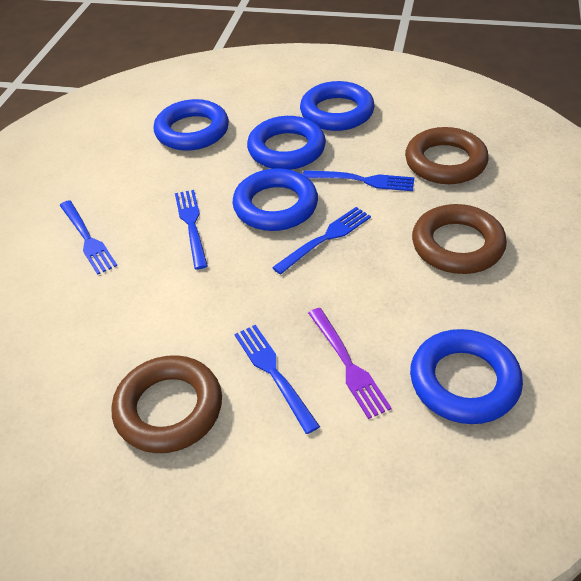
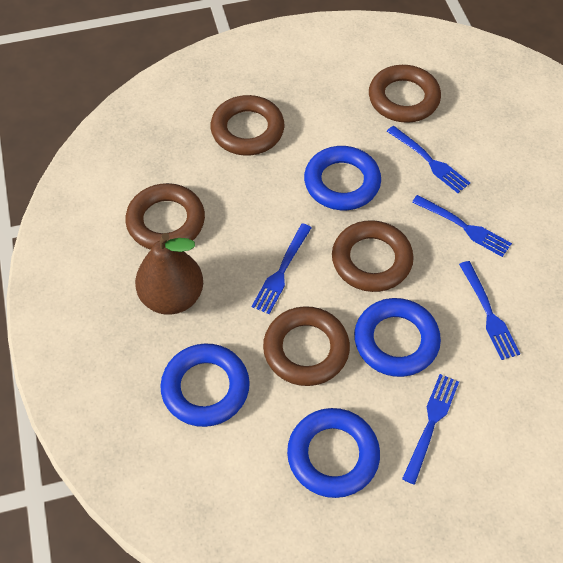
blue ring: 5 -> 4
brown pear: 0 -> 1
brown ring: 3 -> 5
purple fork: 1 -> 0

